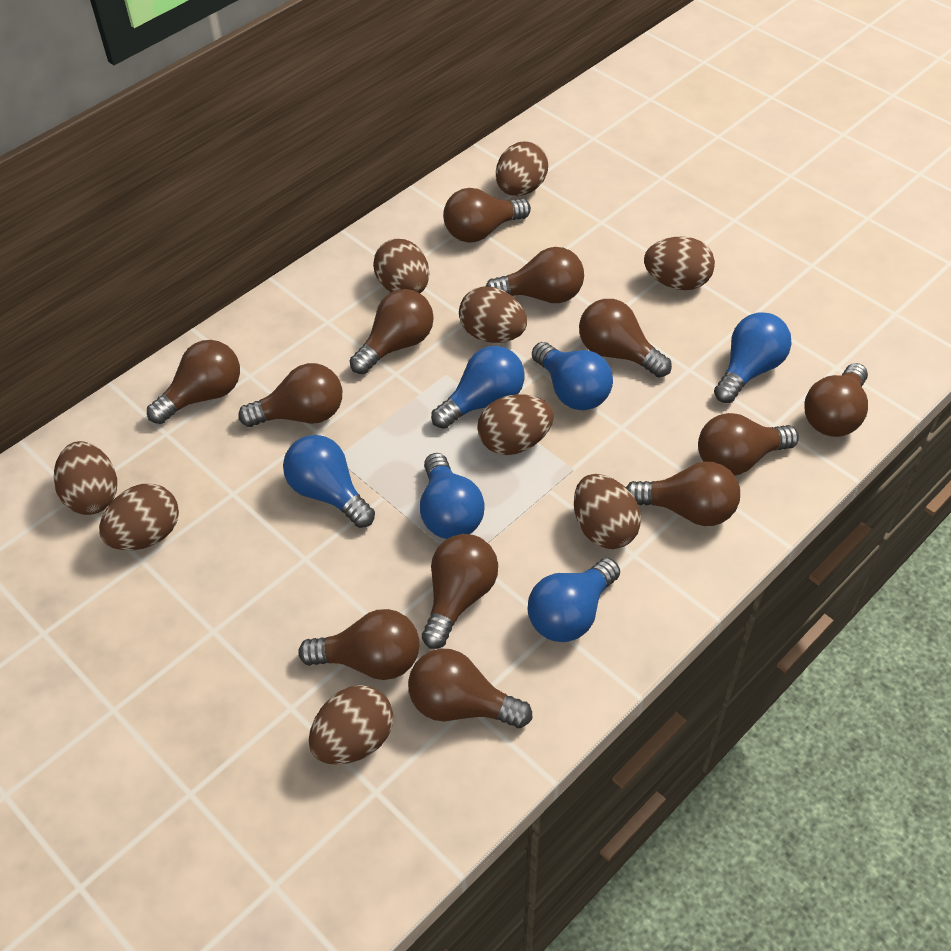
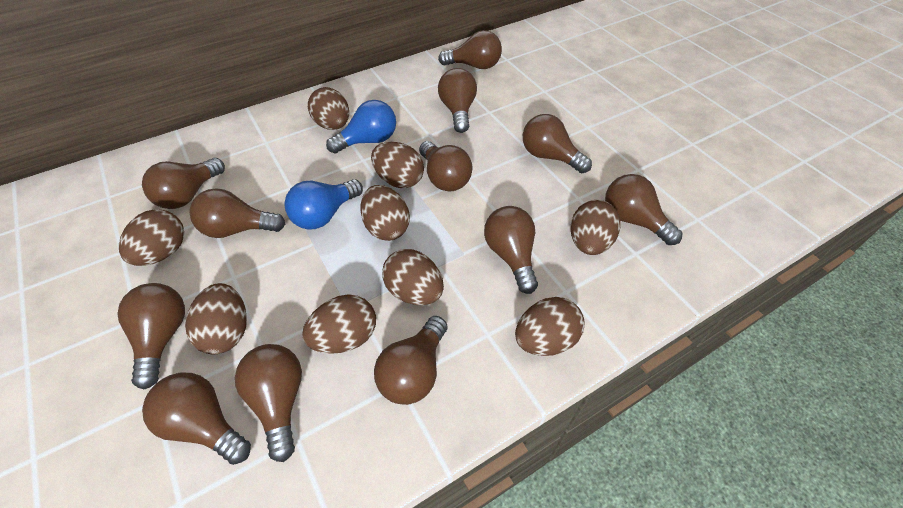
blue light bulb: 6 -> 2

